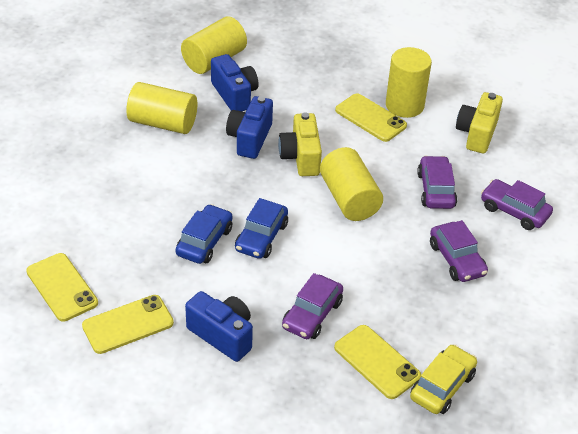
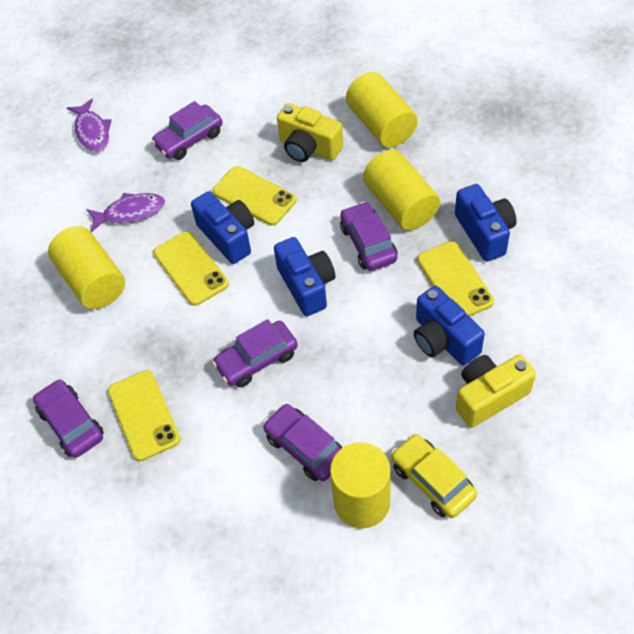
blue camera: 3 -> 4
blue car: 2 -> 0
purple car: 4 -> 5
purple fish: 0 -> 2

